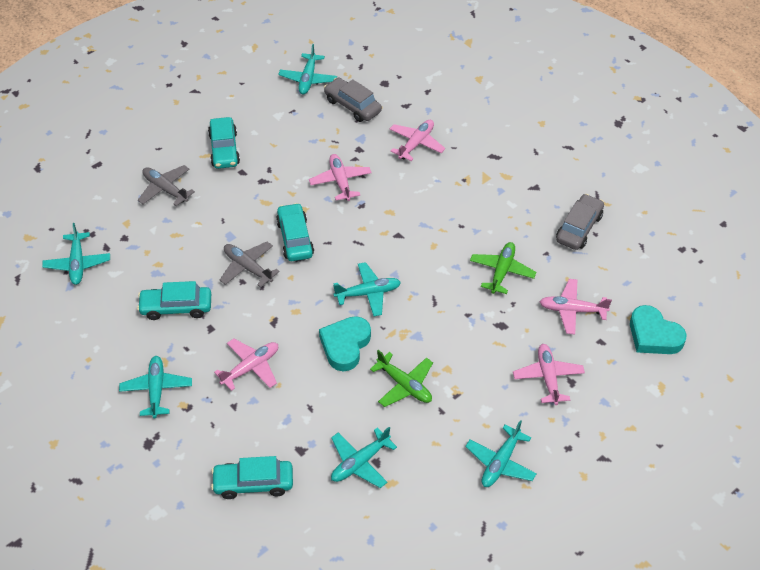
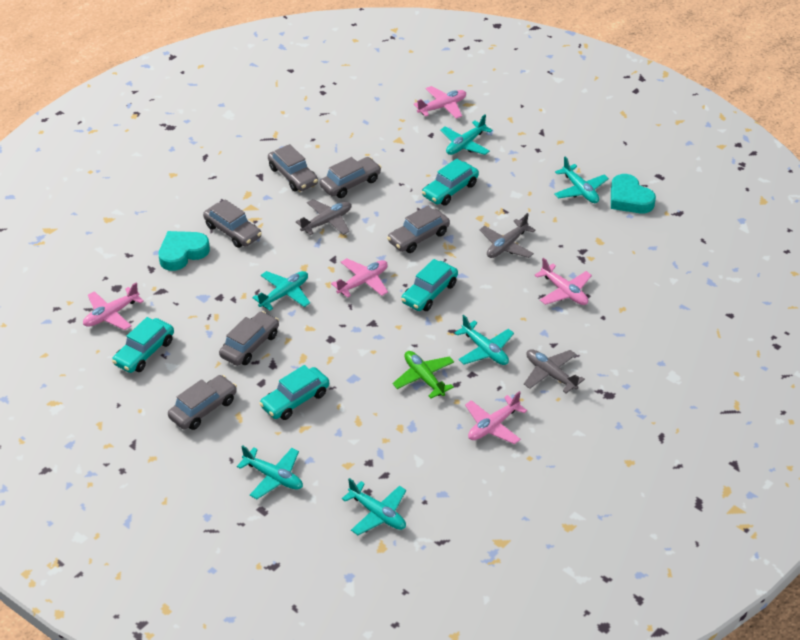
green plane: 2 -> 1
grey car: 2 -> 6
grey plane: 2 -> 3

